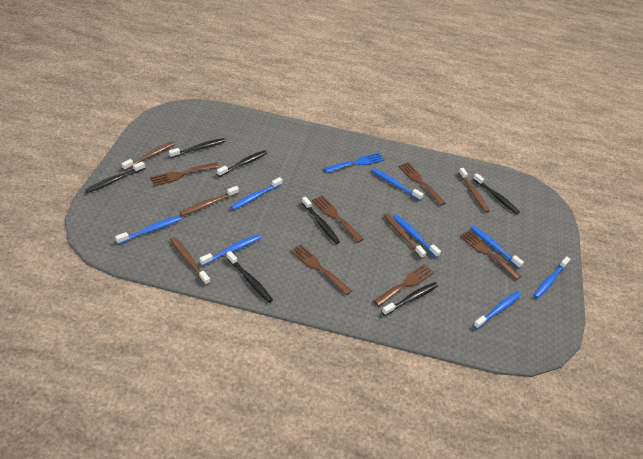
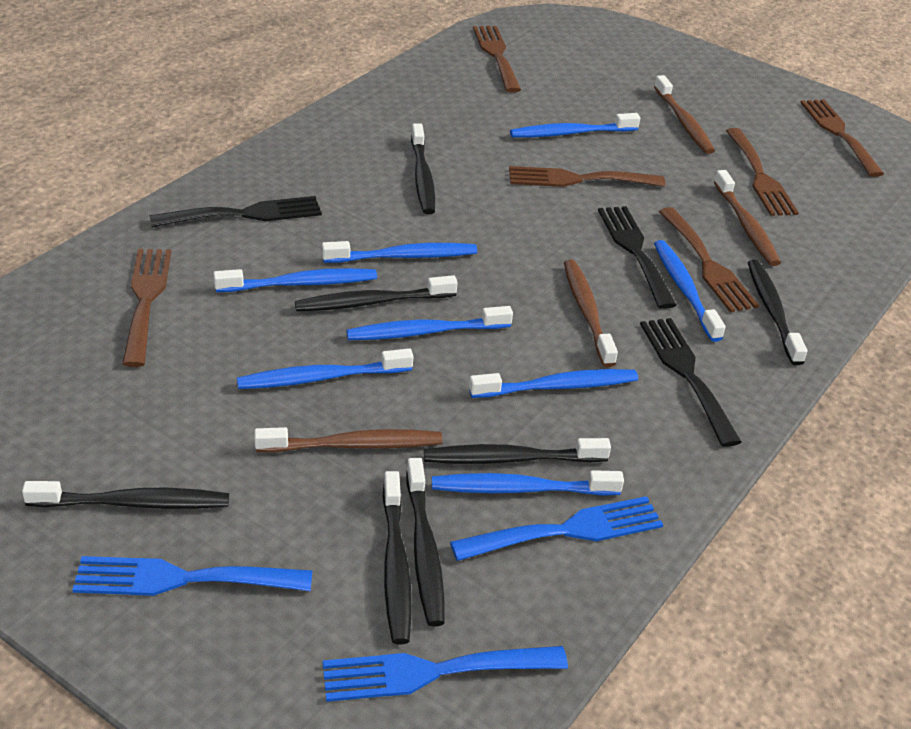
black fork: 0 -> 3
blue fork: 1 -> 3
brown toothbrush: 5 -> 4

